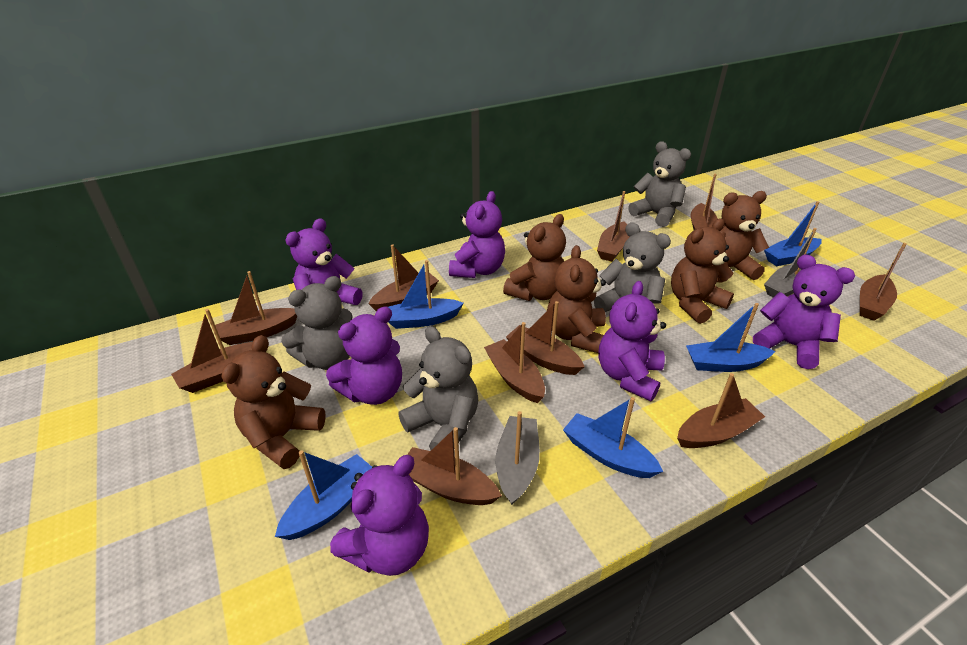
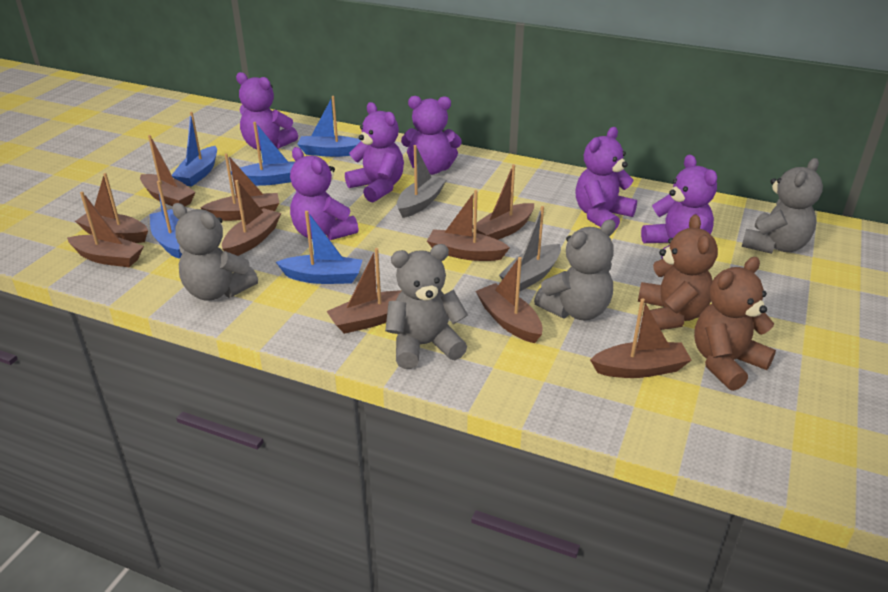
brown teddy bear: 5 -> 2

